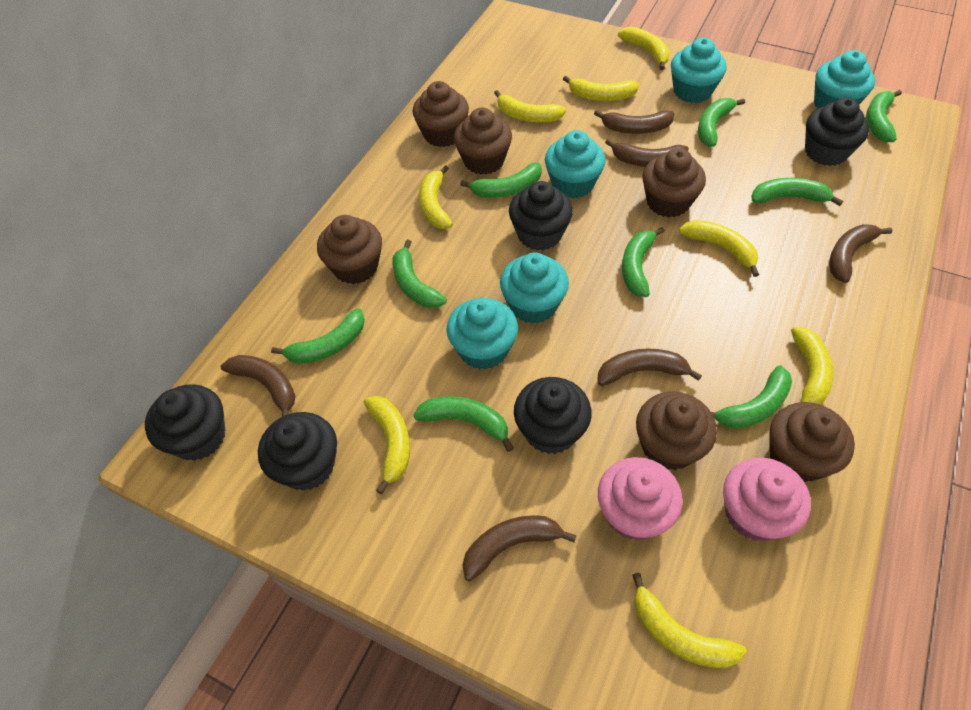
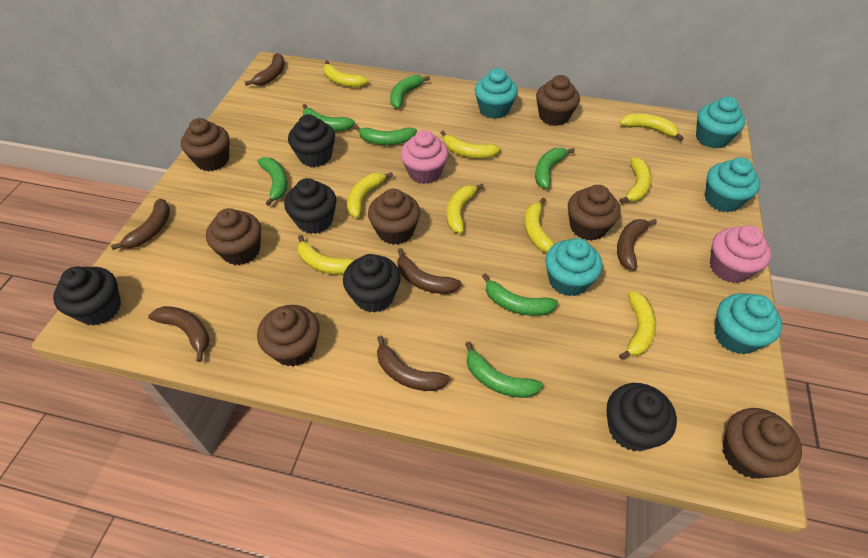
brown cupcake: 6 -> 7
green banana: 9 -> 7
yellow banana: 8 -> 9

